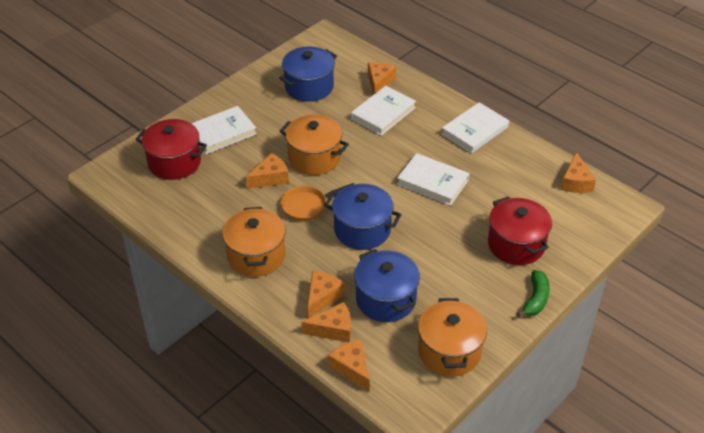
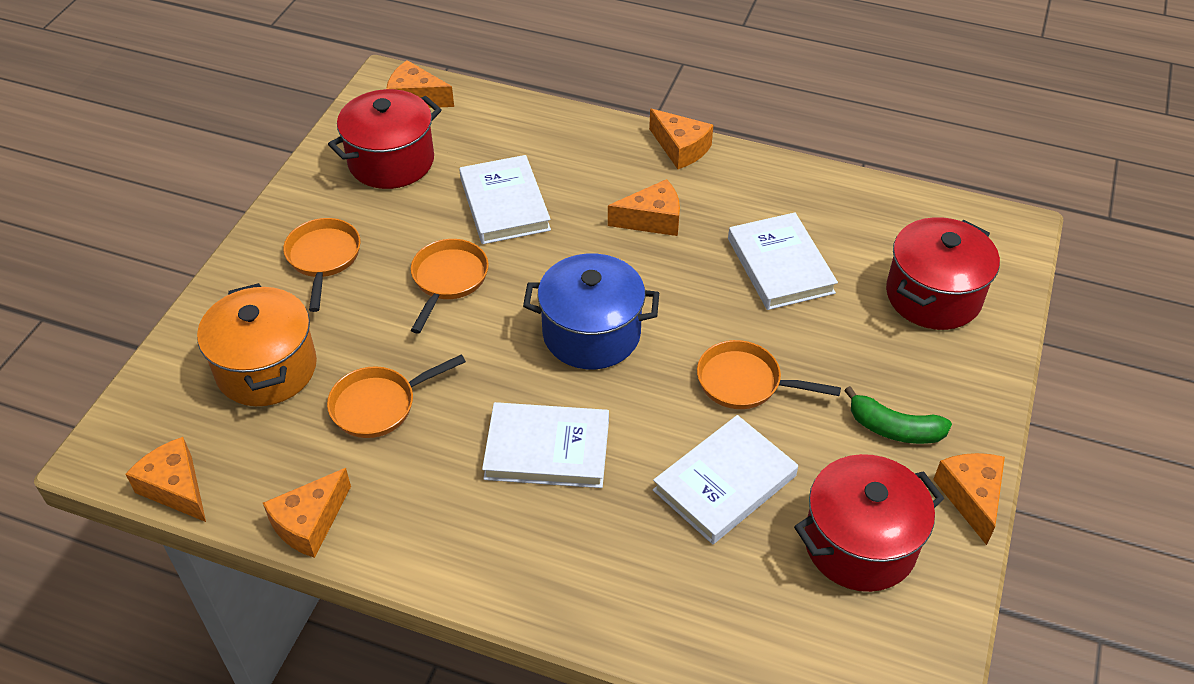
blue pot: 3 -> 1
orange pan: 1 -> 4
orange pot: 3 -> 1
red pot: 2 -> 3

